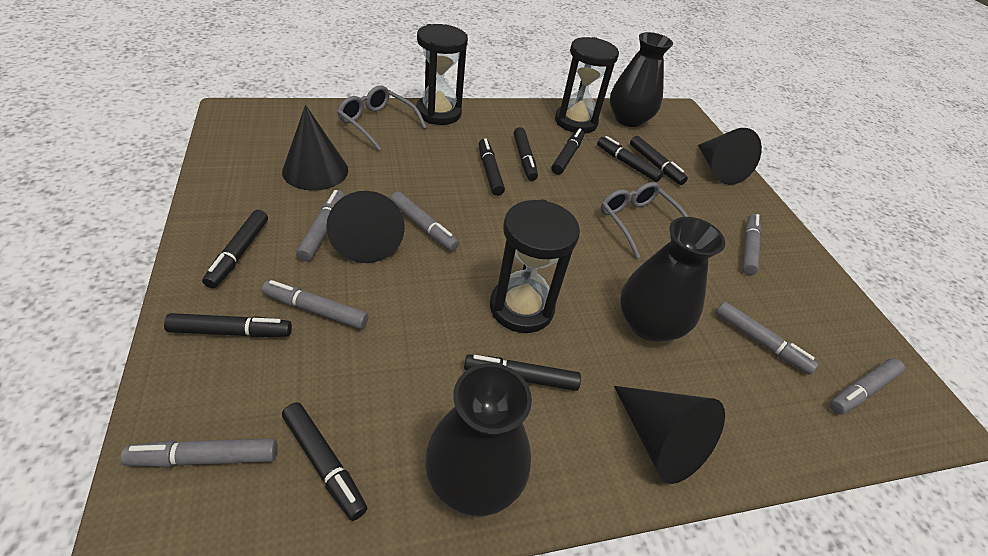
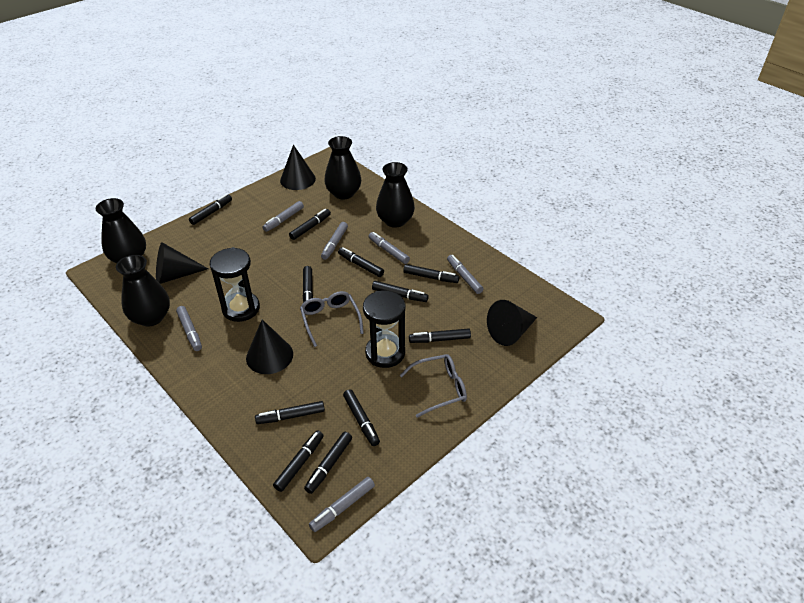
black hourglass: 3 -> 2
black marker: 9 -> 11
black vase: 3 -> 4
grey marker: 7 -> 6

